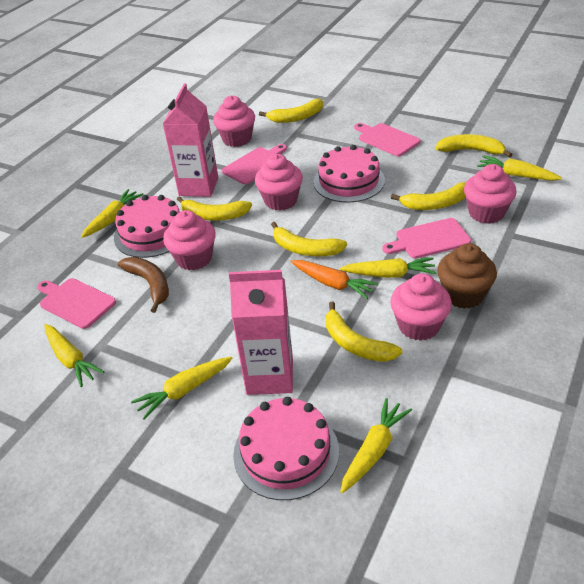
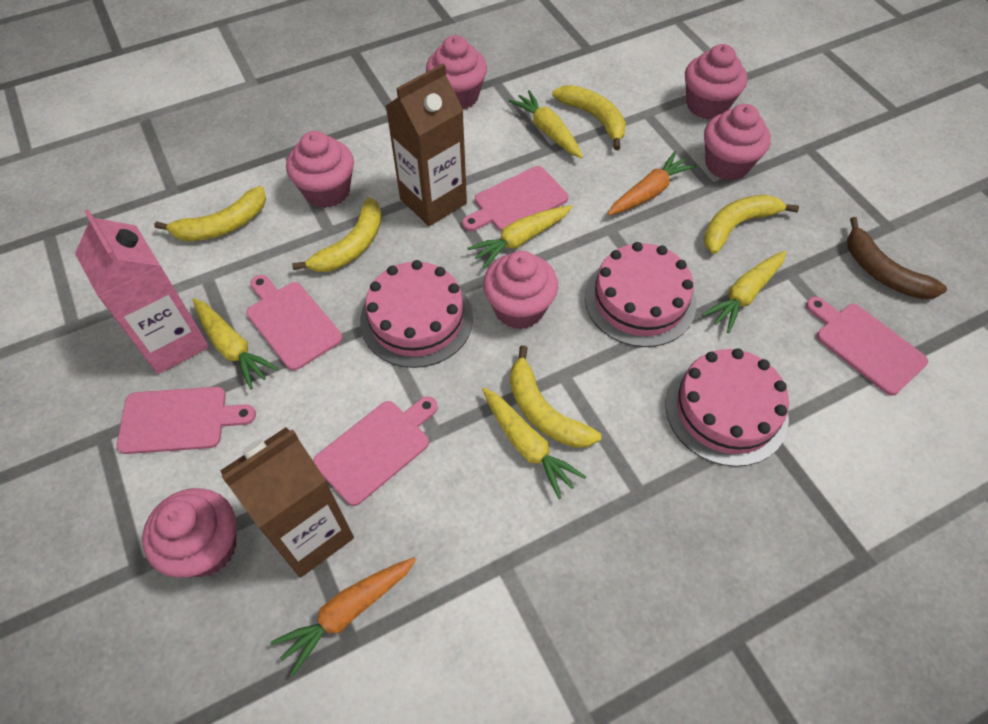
brown carton: 0 -> 2
brown cupcake: 1 -> 0
orange carrot: 1 -> 2
pink carton: 2 -> 1
pink cupcake: 5 -> 6
pink cutting board: 4 -> 5
yellow banana: 6 -> 5
yellow carrot: 6 -> 5

